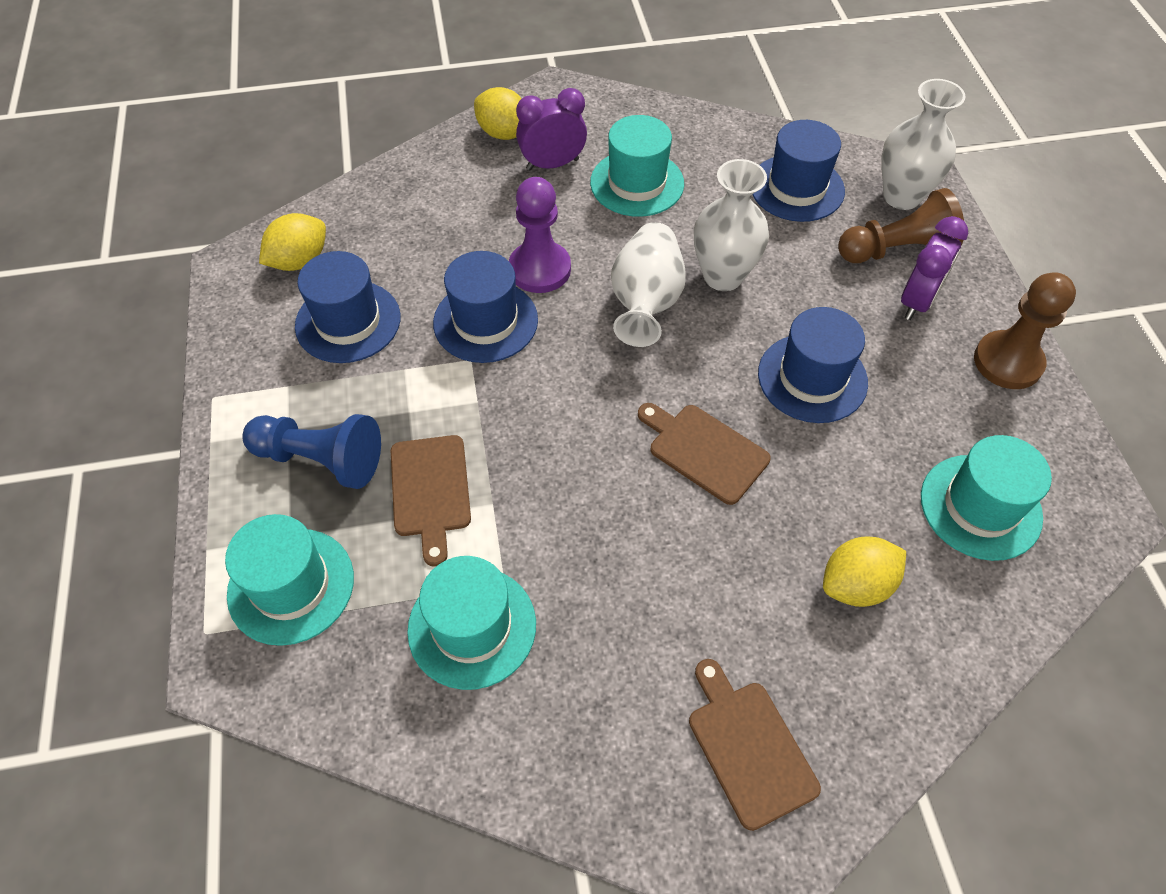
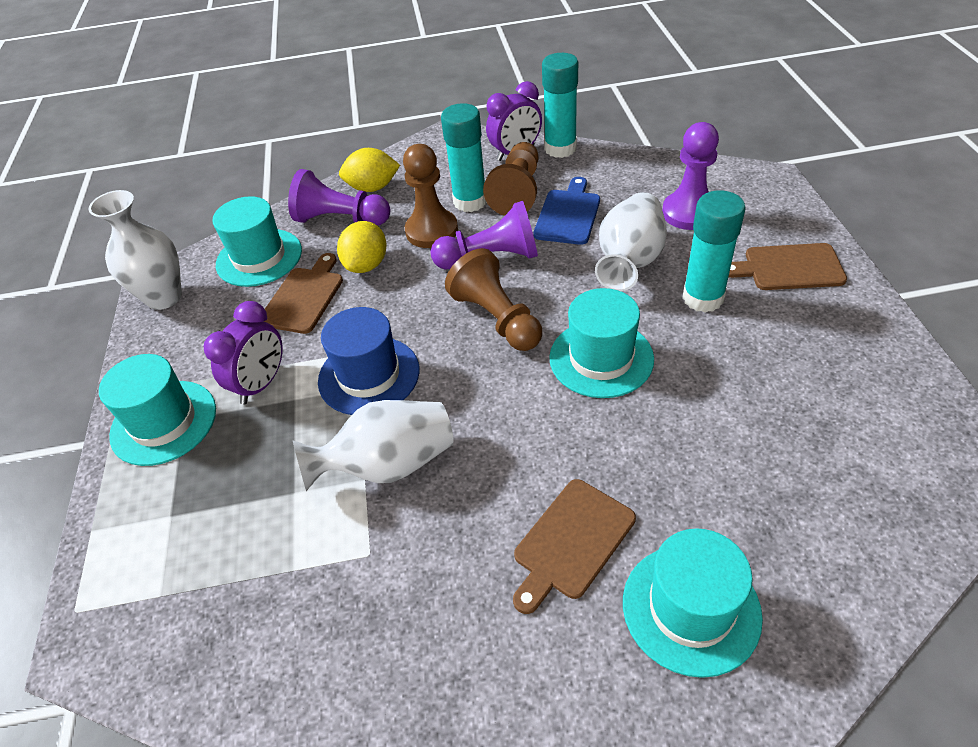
blue cutting board: 0 -> 1
blue hat: 4 -> 1
blue pawn: 1 -> 0
brown pawn: 2 -> 3
purple pawn: 1 -> 3
turquoise glue stick: 0 -> 3
yellow lemon: 3 -> 2

